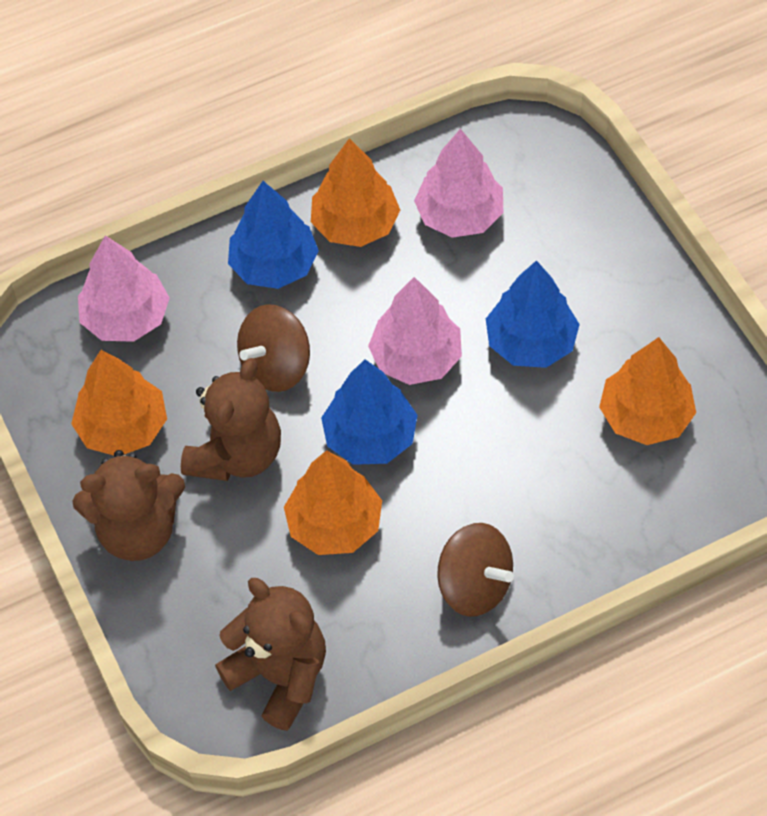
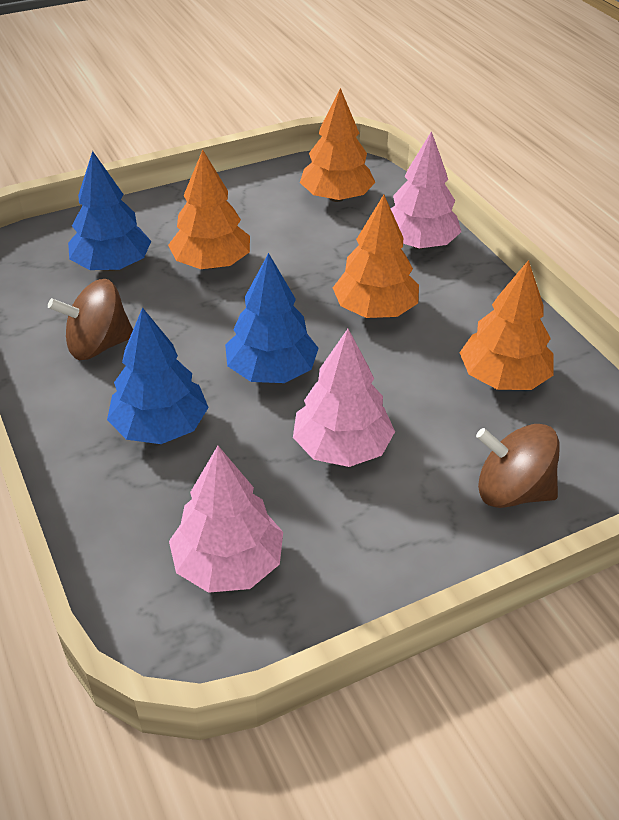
brown teddy bear: 3 -> 0

